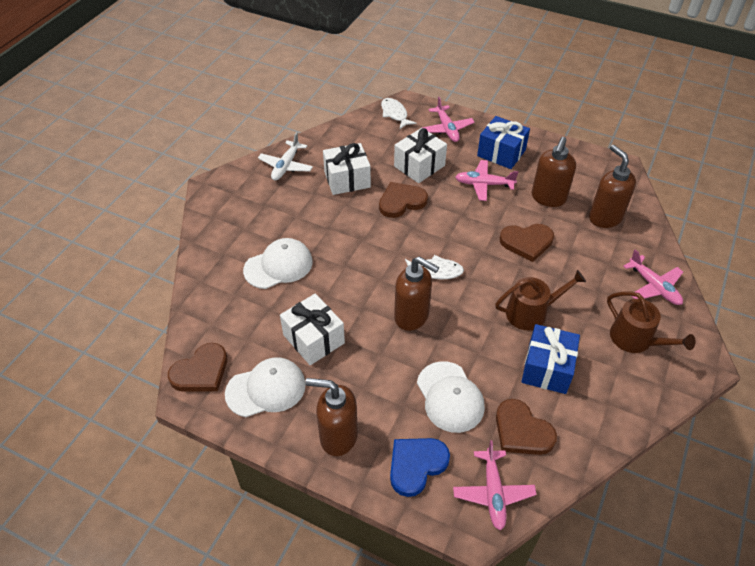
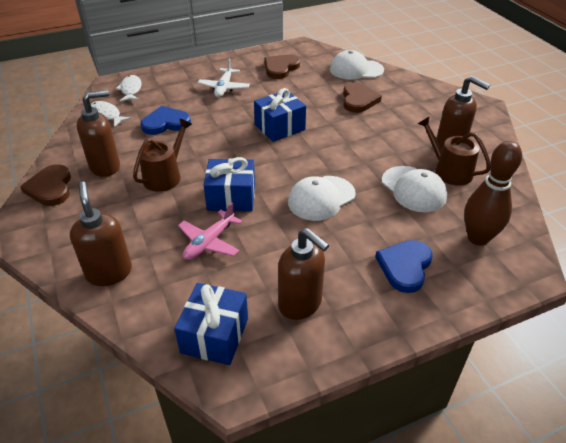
blue gift: 2 -> 3
blue heart: 1 -> 2
brown bowling pin: 0 -> 1
brown heart: 4 -> 3
pink plane: 4 -> 1
white gift: 3 -> 0

